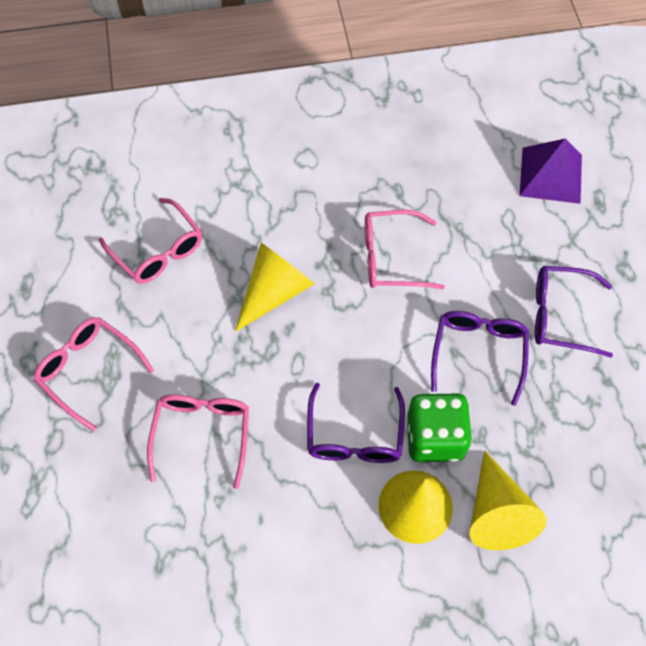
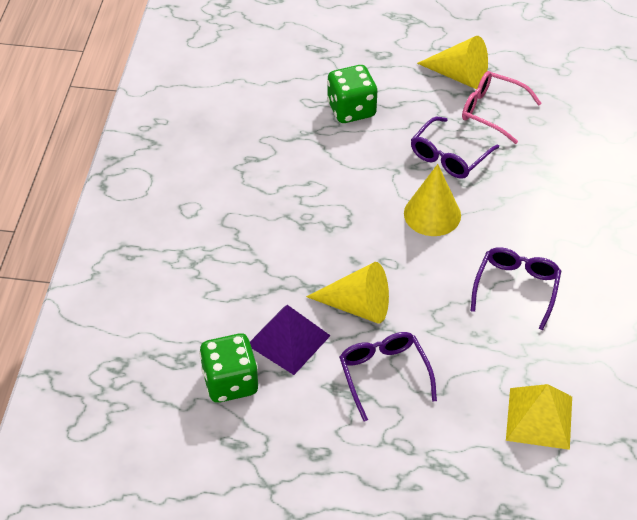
green dice: 1 -> 2
pink glasses: 4 -> 1
yellow pyramid: 0 -> 1

